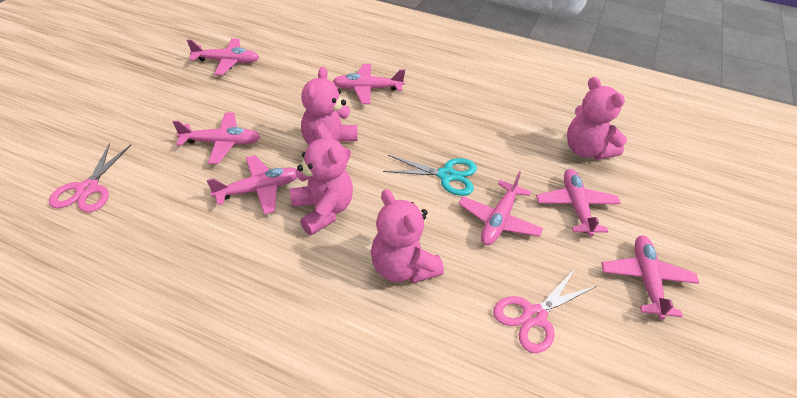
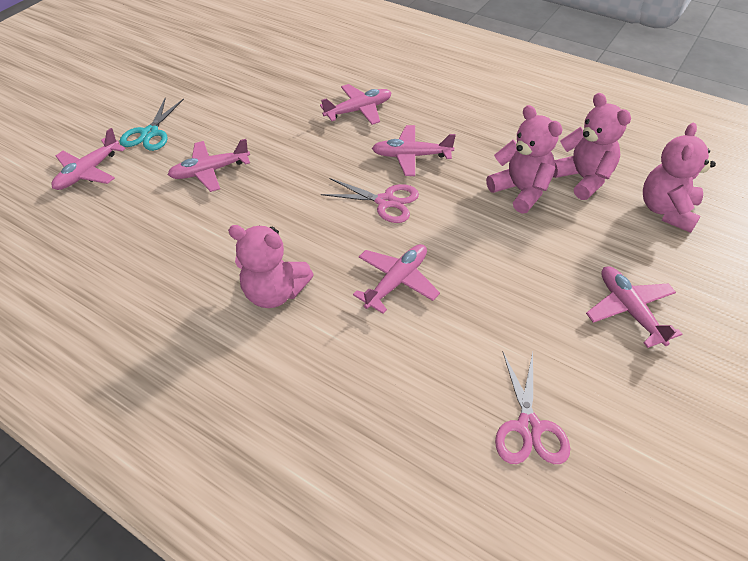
pink plane: 7 -> 6

